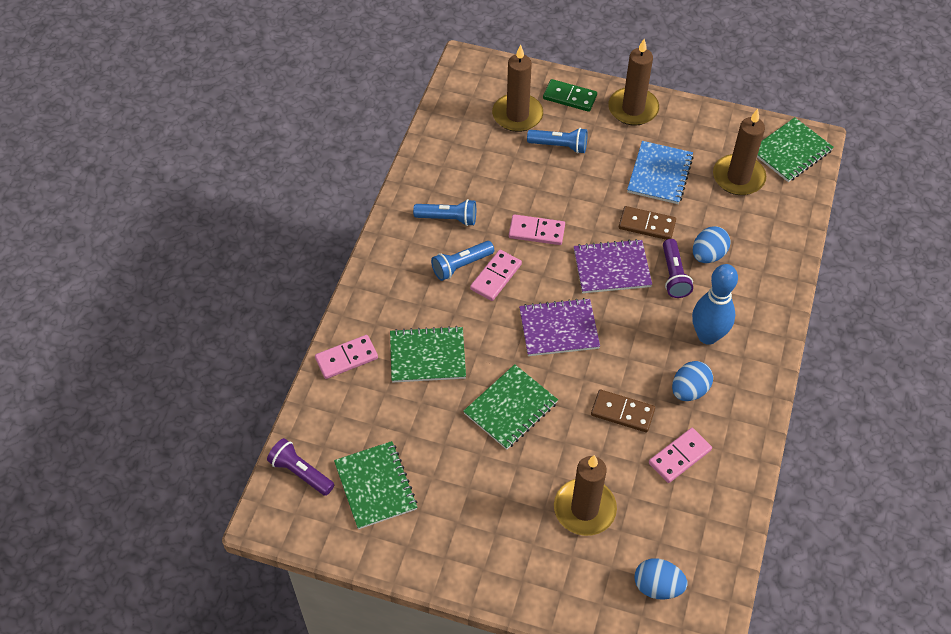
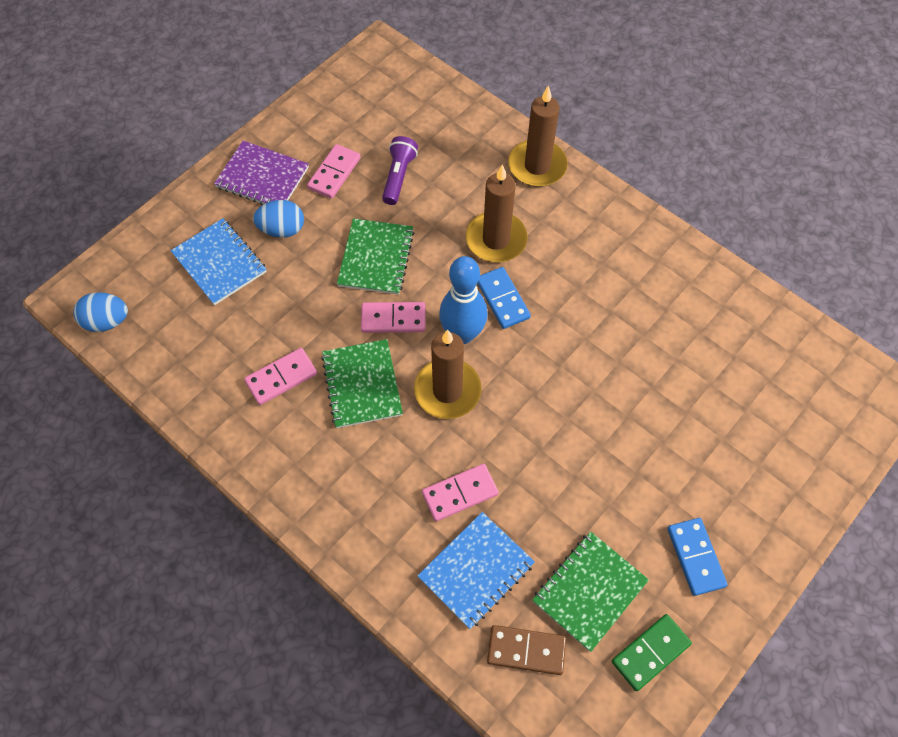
blue domino: 0 -> 2
blue egg: 3 -> 2
blue flashlight: 3 -> 0
blue notebook: 1 -> 2
brown candle: 4 -> 3
brown domino: 2 -> 1
green notebook: 4 -> 3
purple flashlight: 2 -> 1
purple notebook: 2 -> 1

